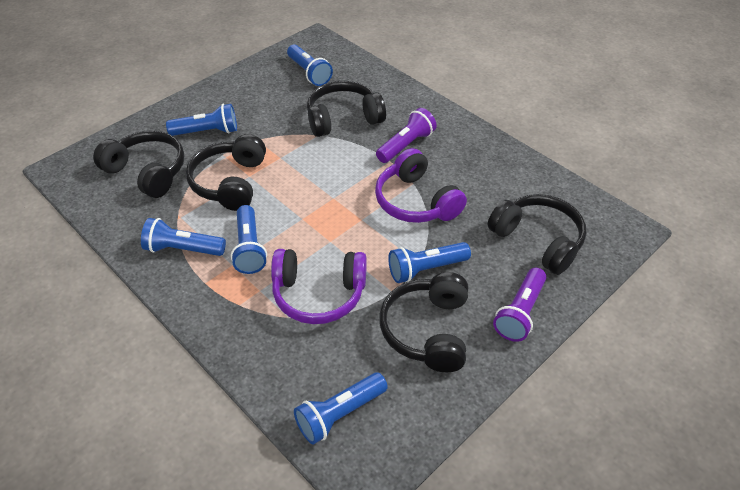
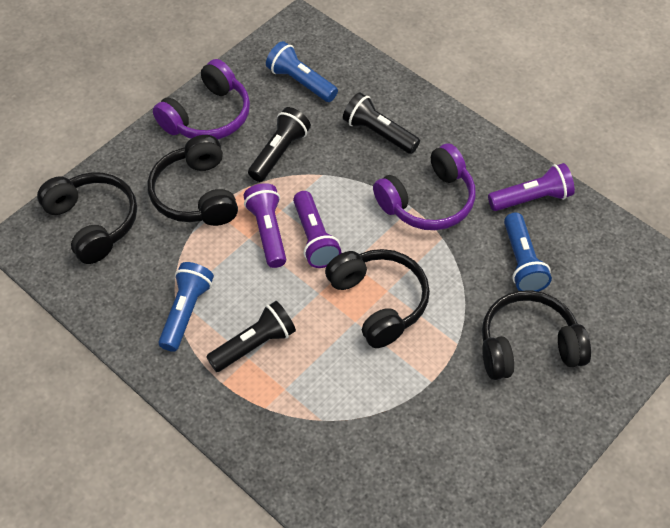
black flashlight: 0 -> 3
black headphones: 5 -> 4
blue flashlight: 6 -> 3
purple flashlight: 2 -> 3

